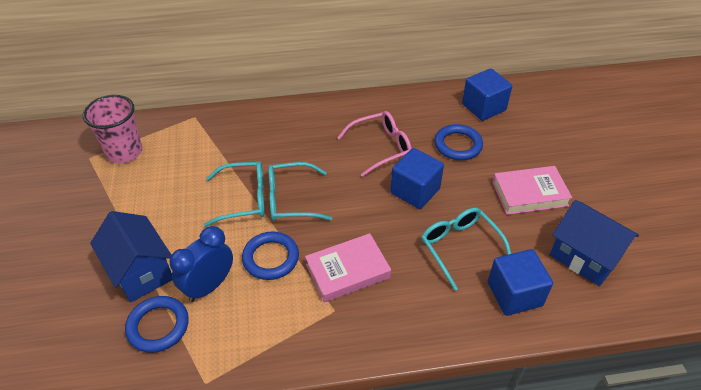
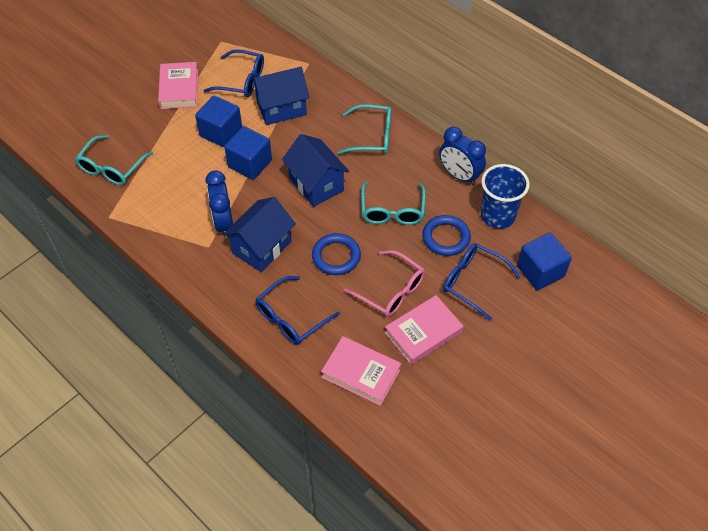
blue clock: 1 -> 2
blue cup: 0 -> 1
blue glasses: 0 -> 3
blue house: 2 -> 3
blue ring: 3 -> 2
pink book: 2 -> 3
pink cup: 1 -> 0

